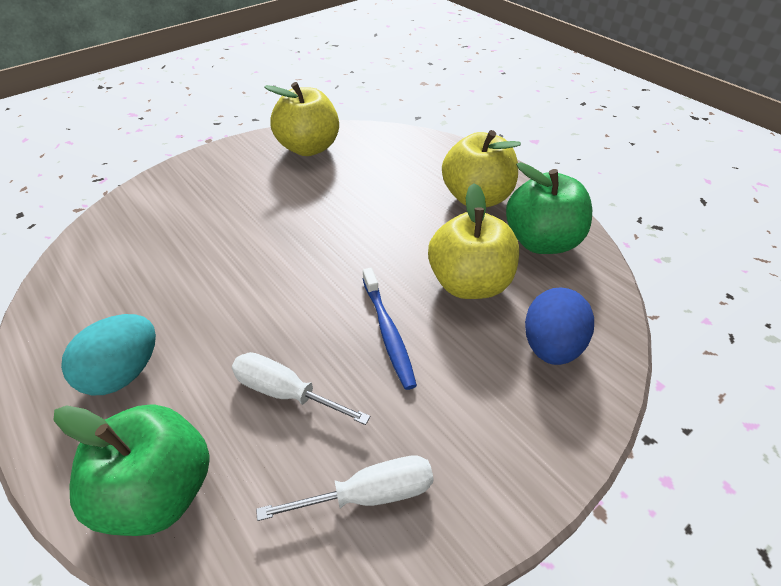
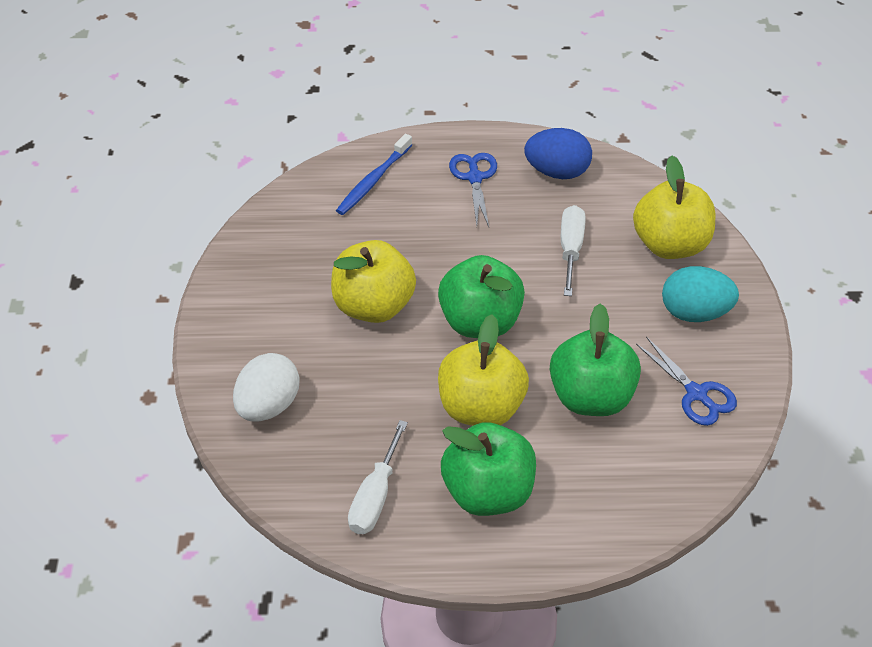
blue scissors: 0 -> 2
green apple: 2 -> 3
white egg: 0 -> 1

